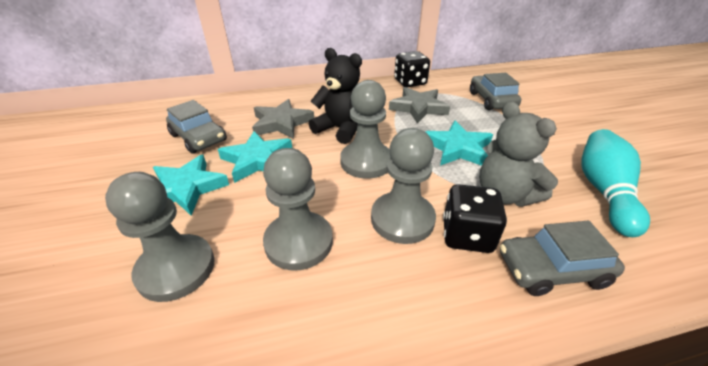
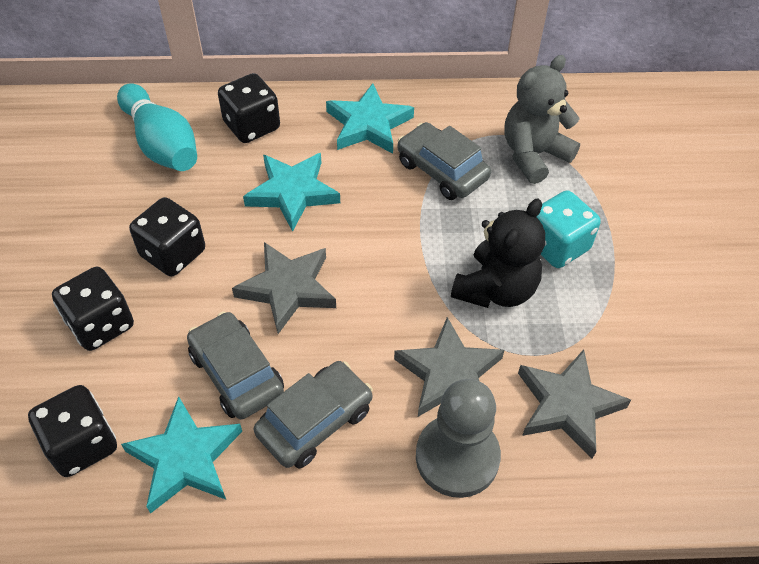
black dice: 2 -> 4
grey pawn: 4 -> 1
grey star: 2 -> 3
turquoise dice: 0 -> 1

